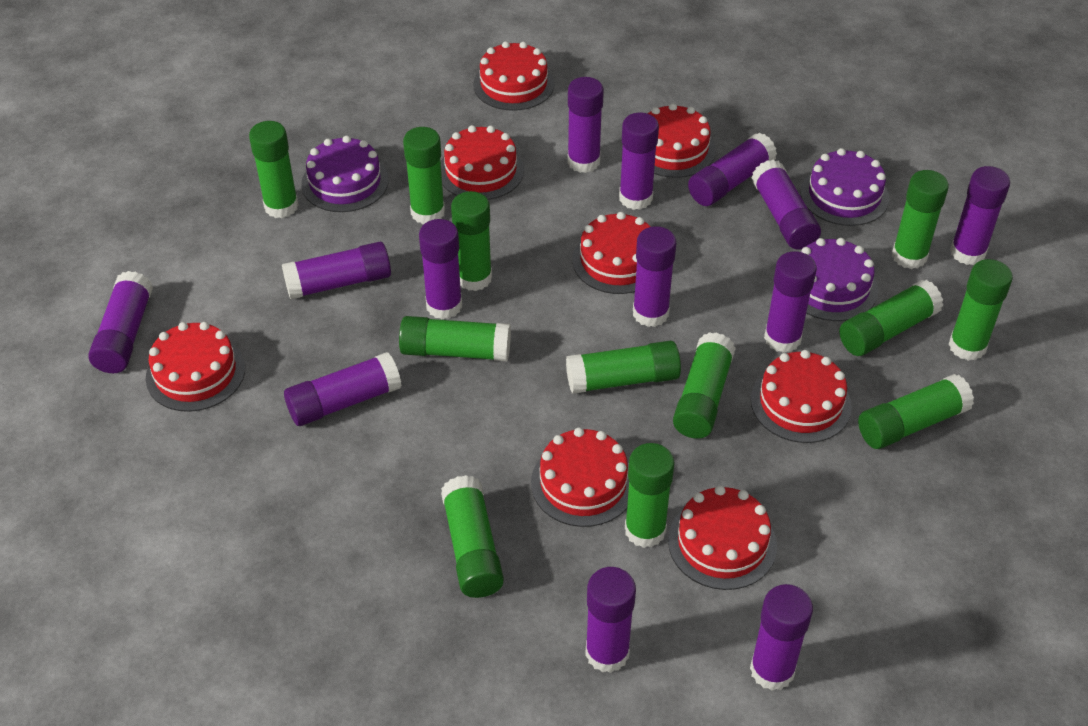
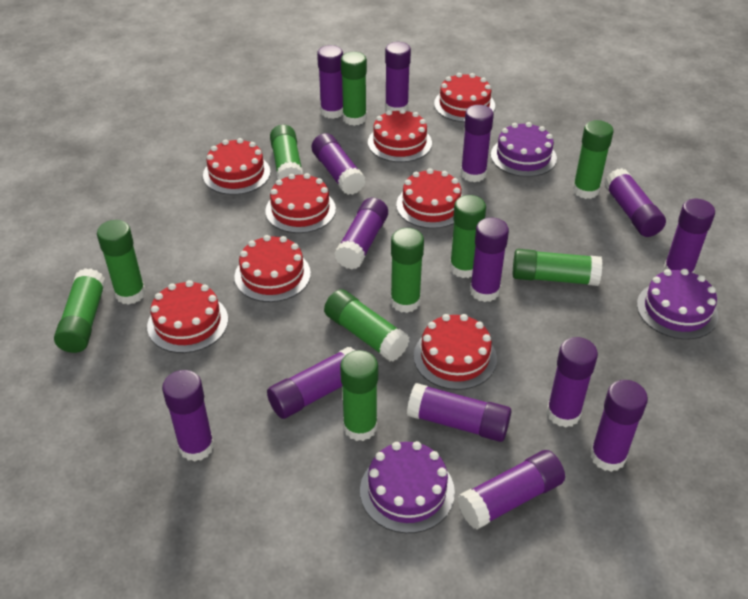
green glue stick: 12 -> 10
purple glue stick: 13 -> 14

